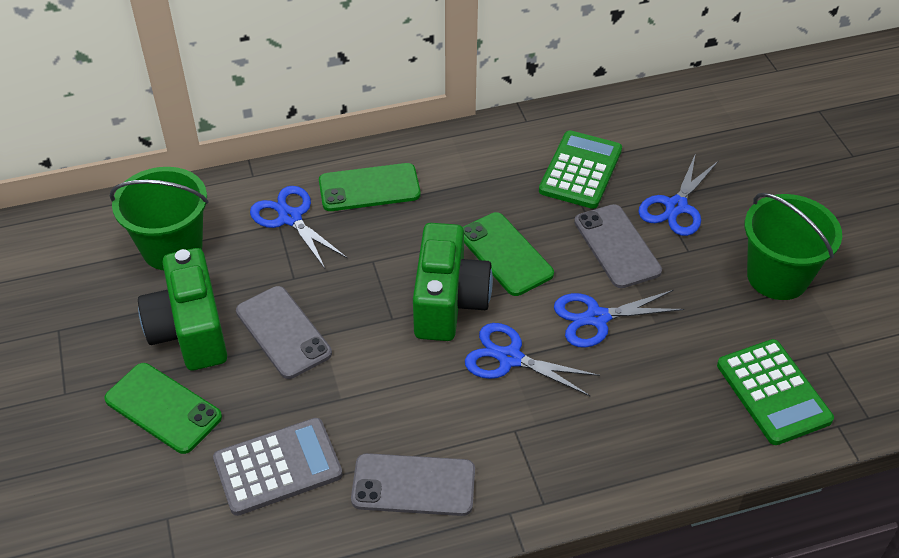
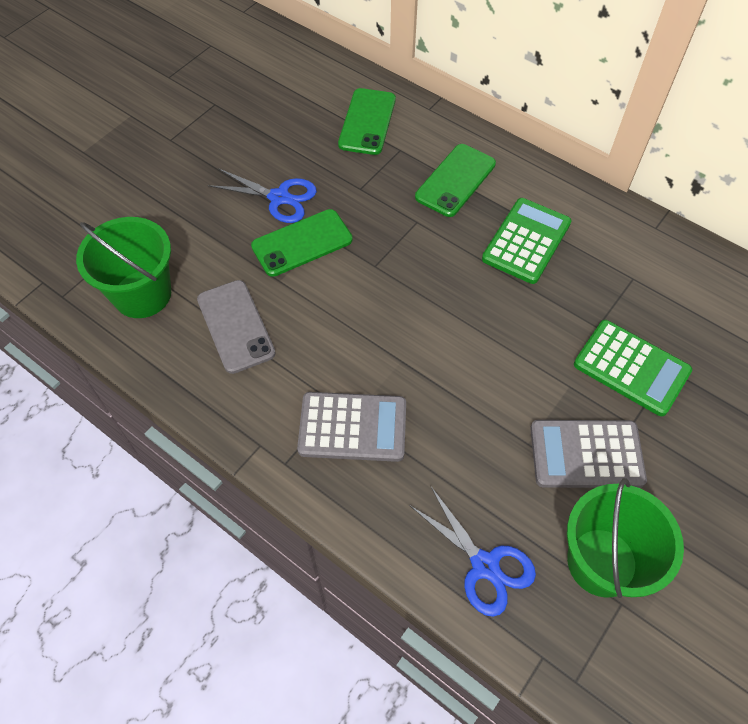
blue scissors: 4 -> 2
green camera: 2 -> 0
grey calculator: 1 -> 2
grey phone: 3 -> 1

